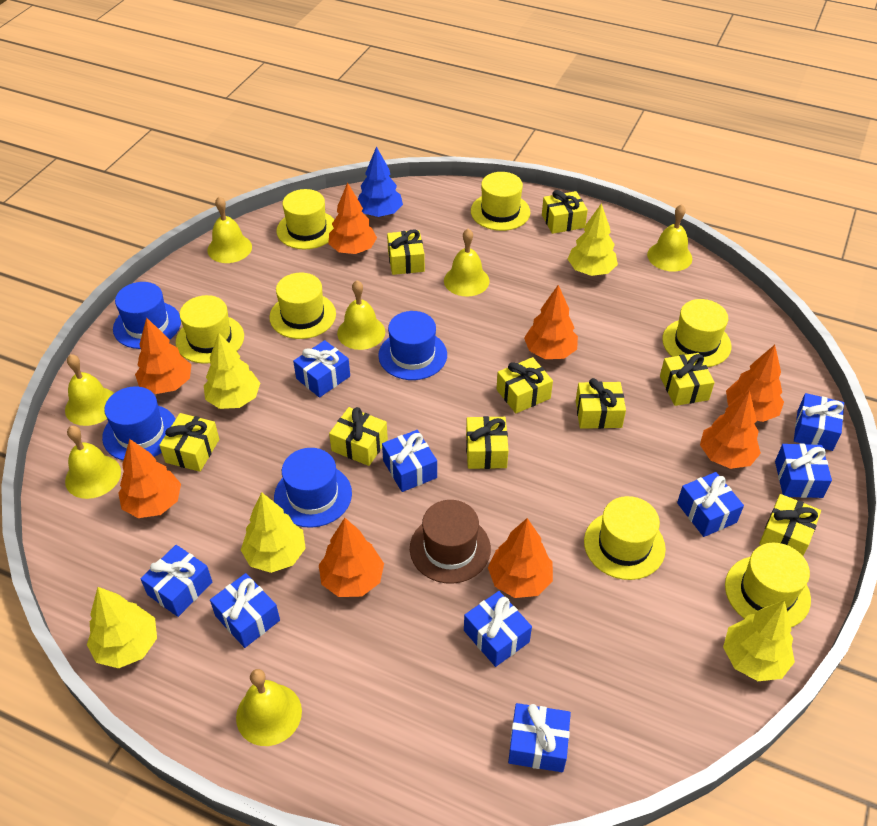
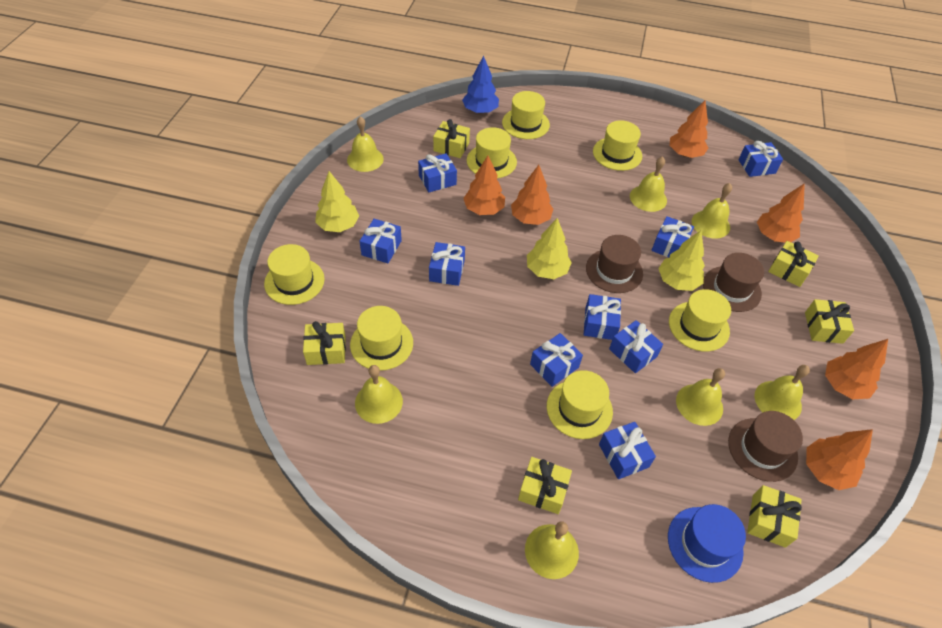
blue hat: 4 -> 1
brown hat: 1 -> 3
orange tree: 8 -> 6
yellow gift: 9 -> 6
yellow tree: 5 -> 3

